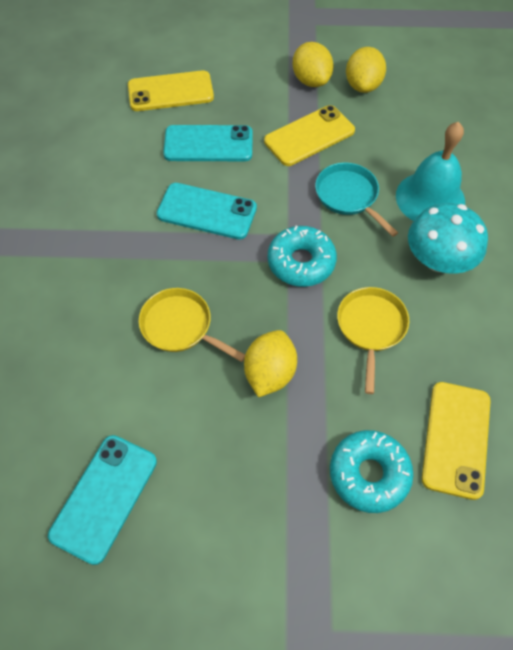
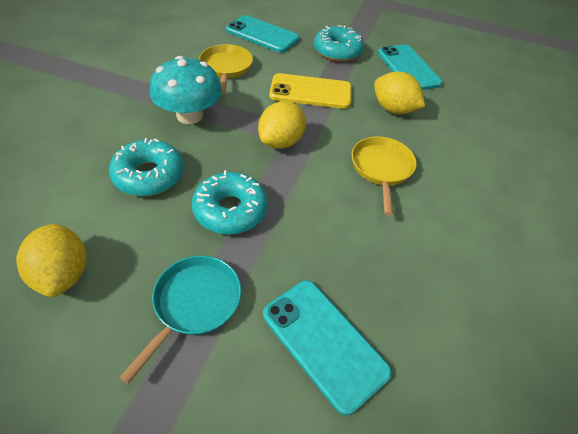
turquoise bell: 1 -> 0
turquoise donut: 2 -> 3
yellow phone: 3 -> 1

